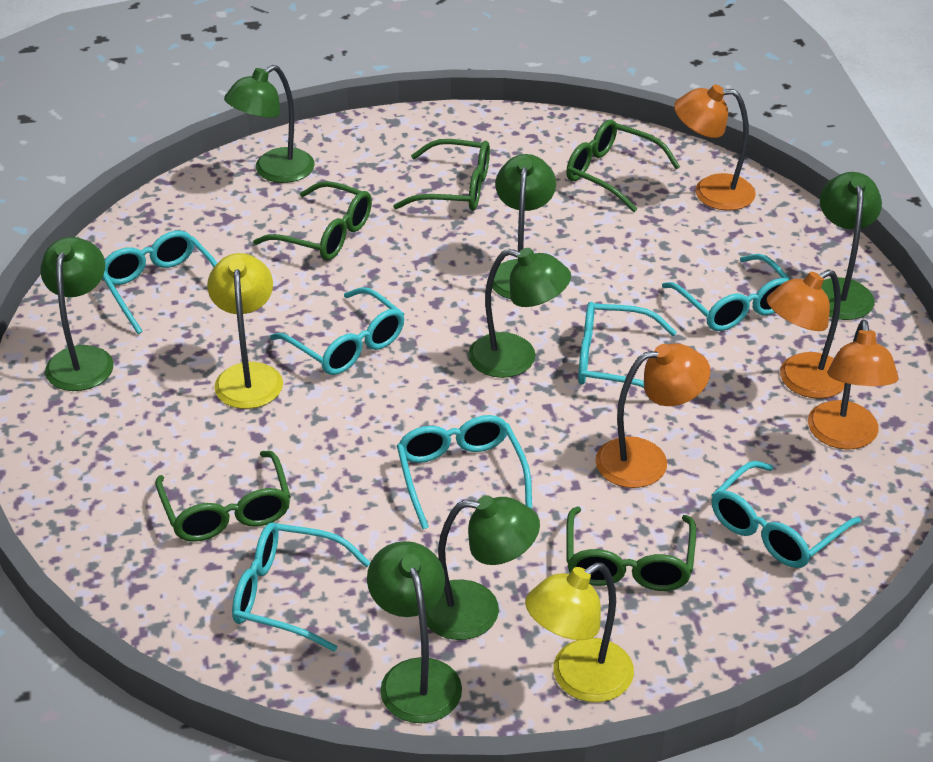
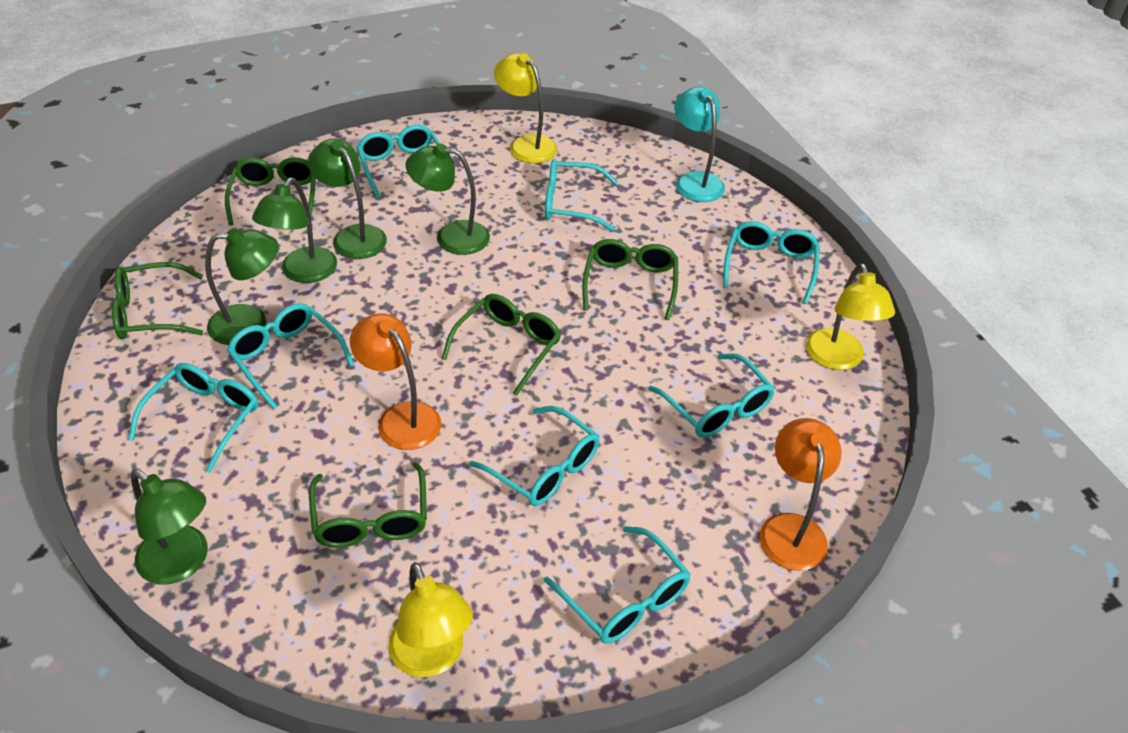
green lamp: 7 -> 5
orange lamp: 4 -> 2
turquoise glasses: 7 -> 8
turquoise lamp: 0 -> 1
yellow lamp: 2 -> 3

